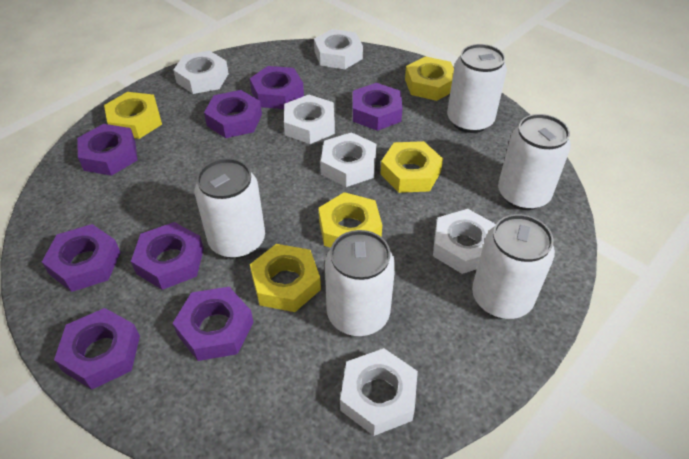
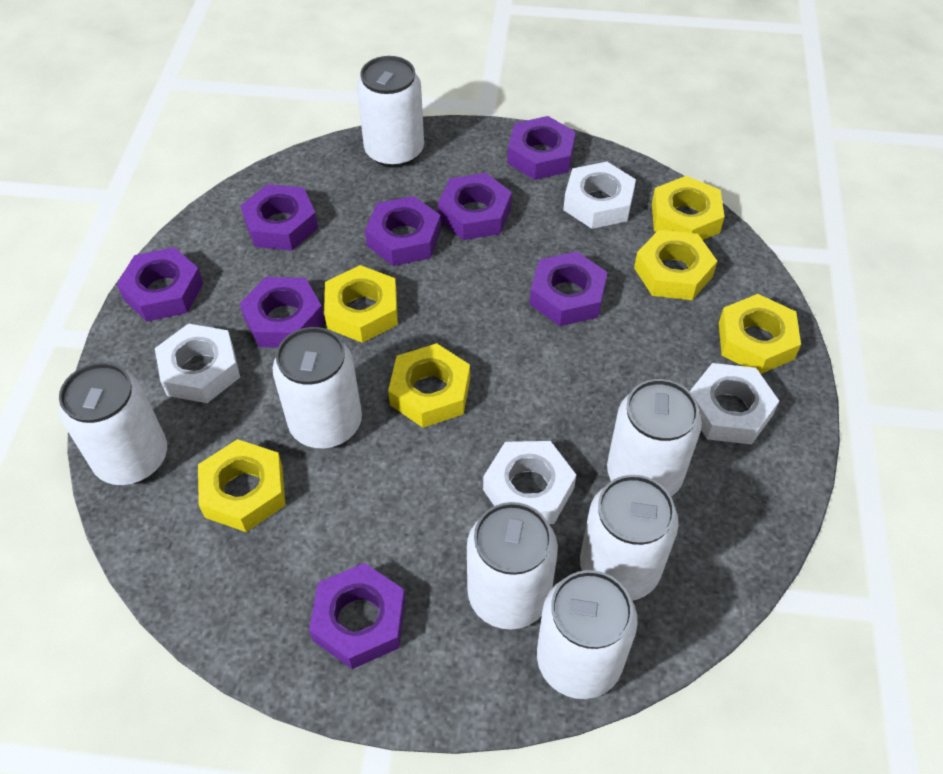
white can: 5 -> 7
white nut: 6 -> 4
yellow nut: 5 -> 6

